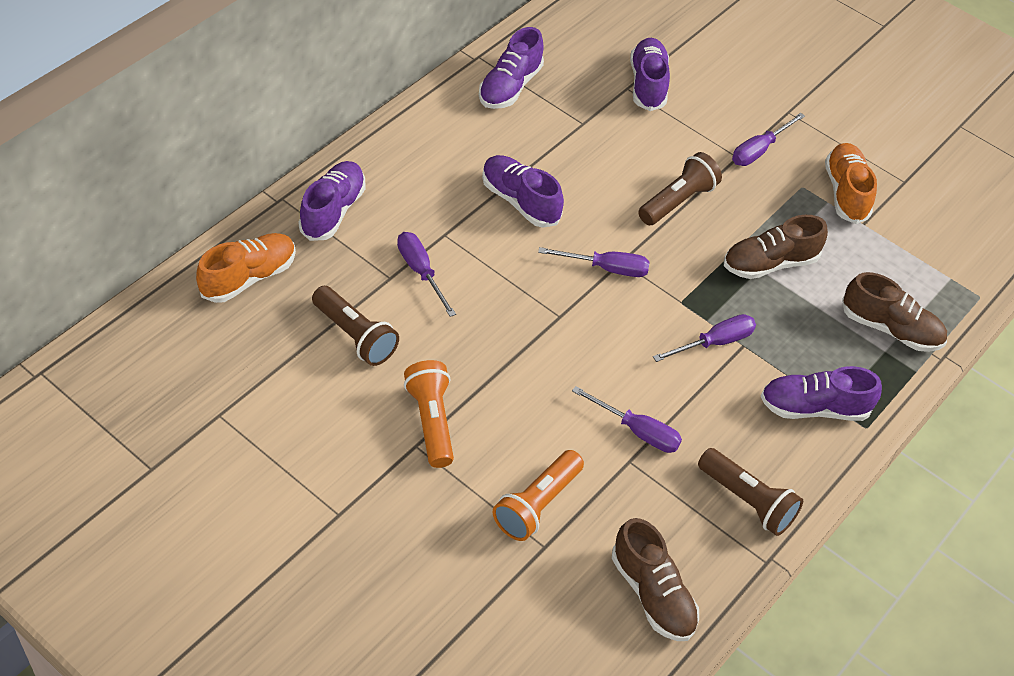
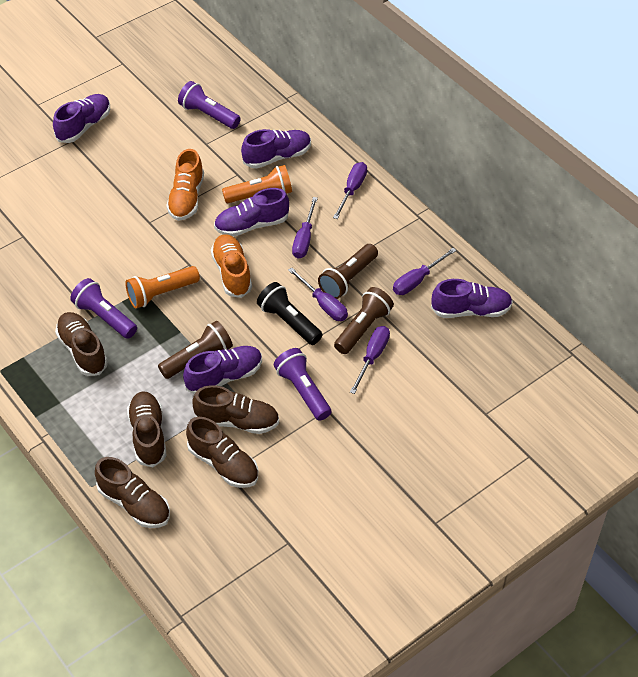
black flashlight: 0 -> 1
brown shoe: 3 -> 5
purple flashlight: 0 -> 3

